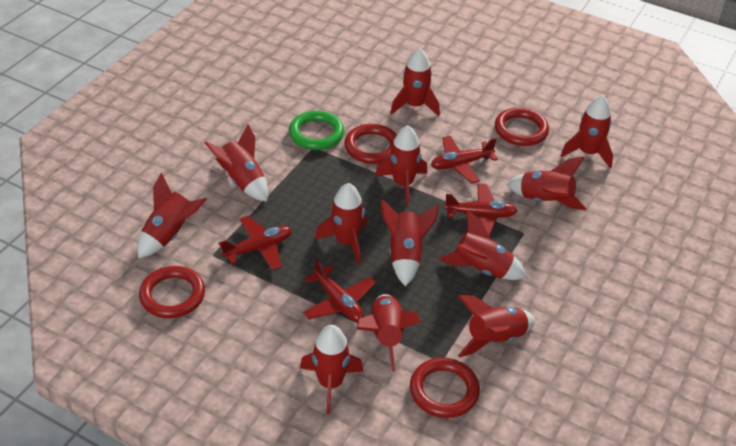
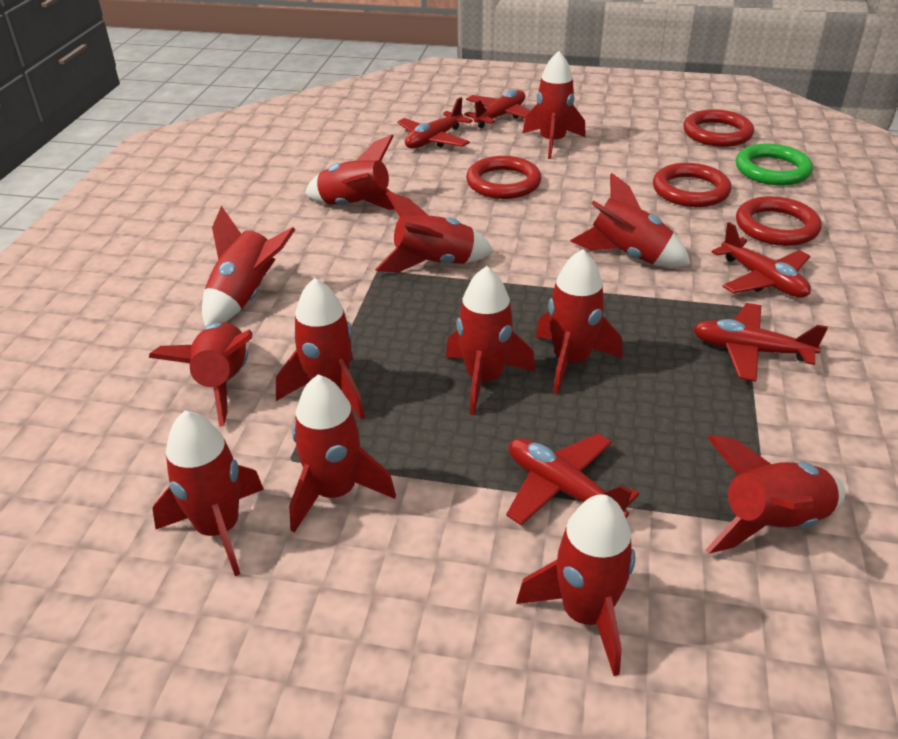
red plane: 4 -> 5
red rocket: 12 -> 13

